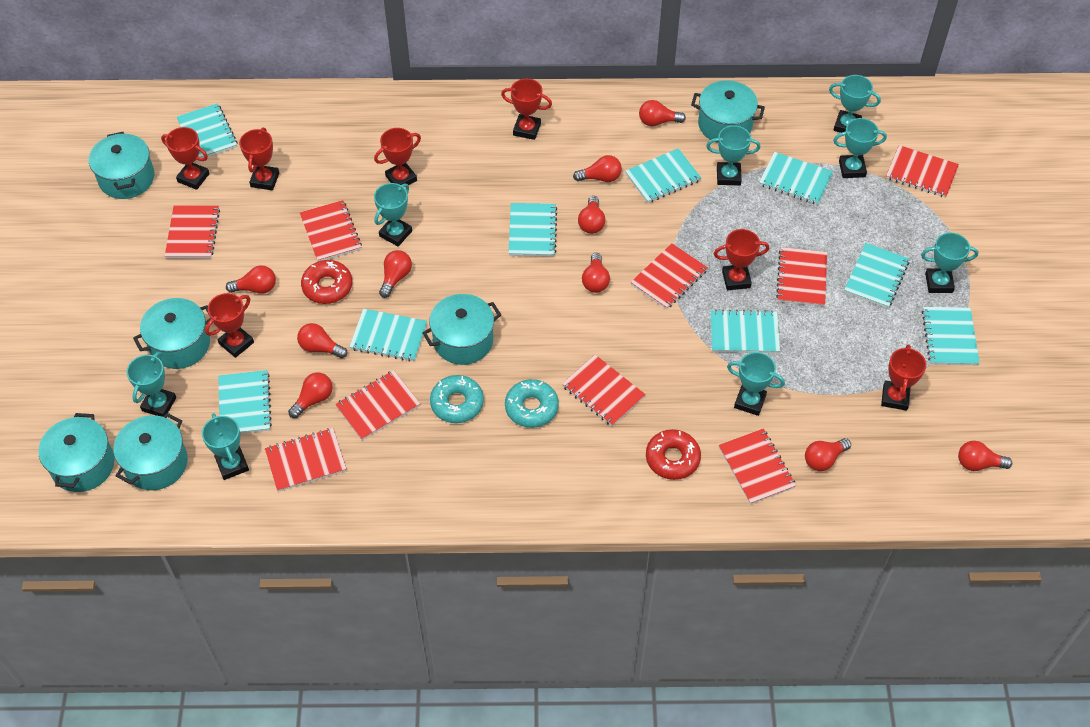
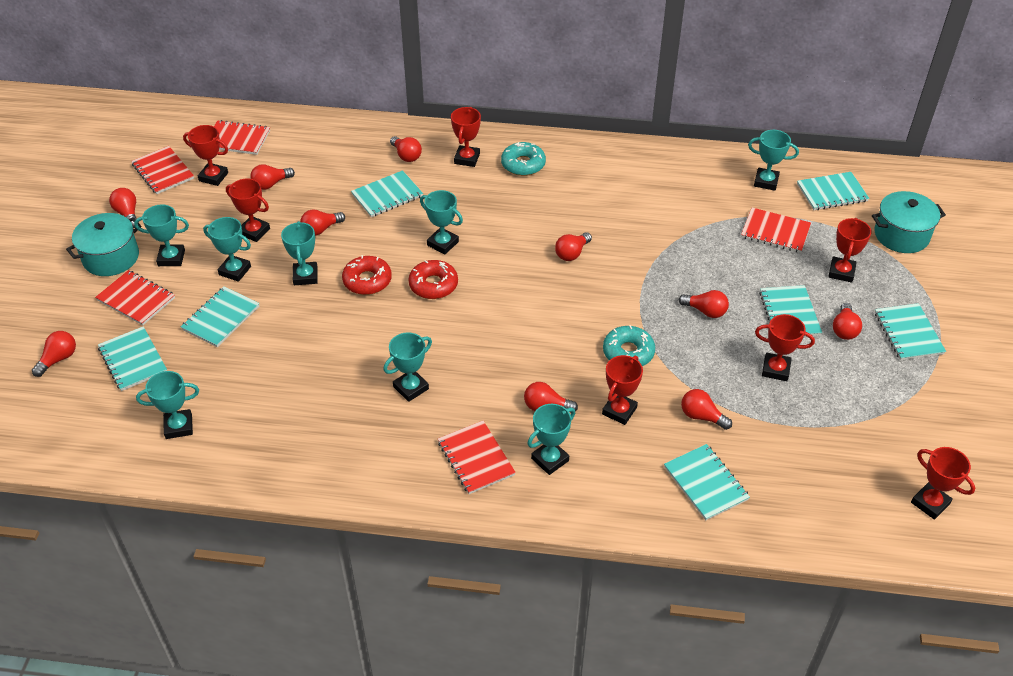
red notebook: 9 -> 5
turquoise notebook: 9 -> 7
turquoise pot: 6 -> 2

